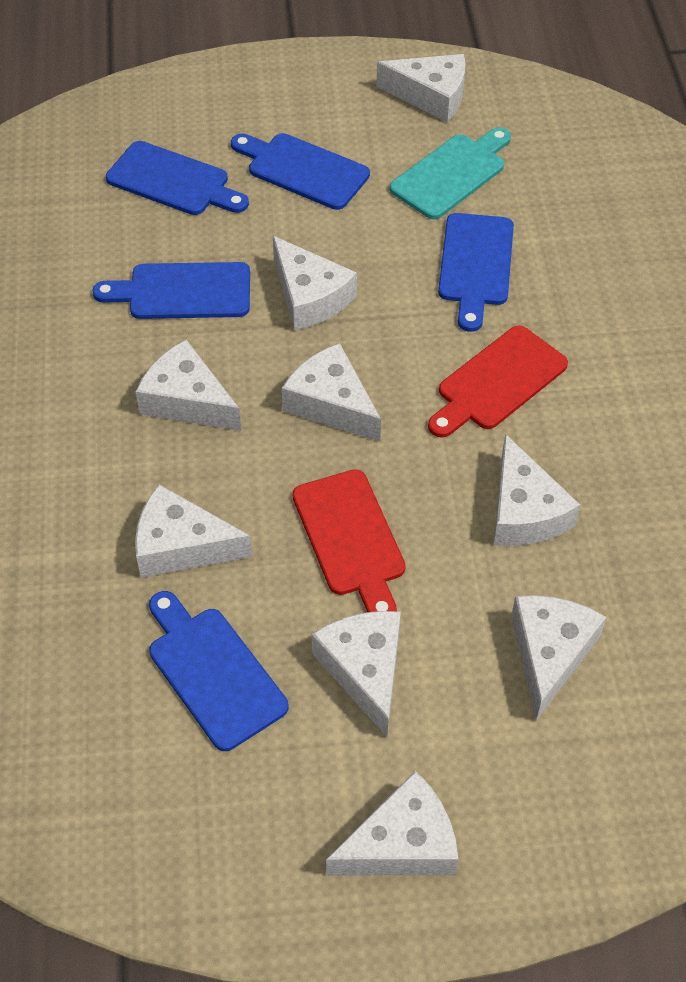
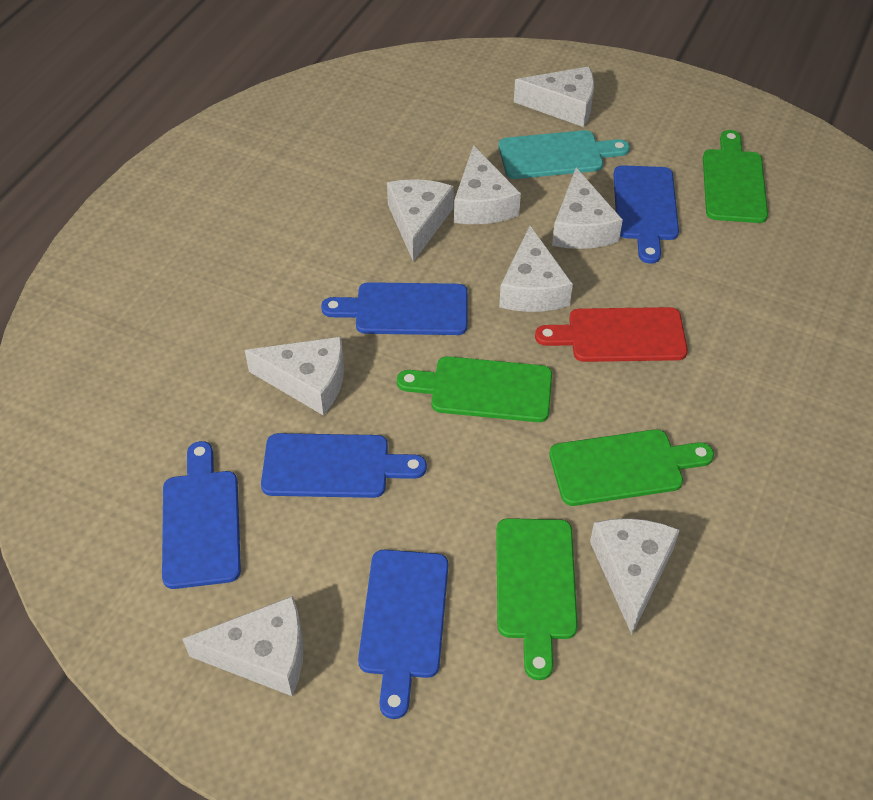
green cutting board: 0 -> 4
red cutting board: 2 -> 1
white cheese: 9 -> 8

